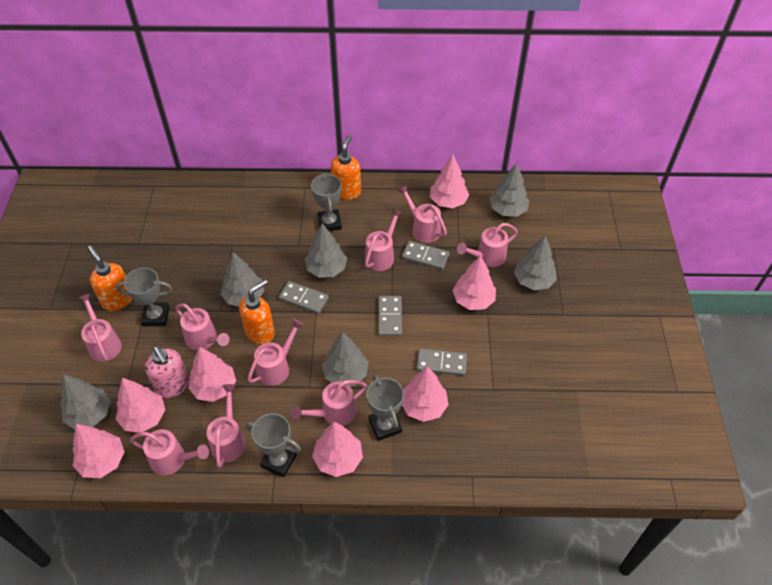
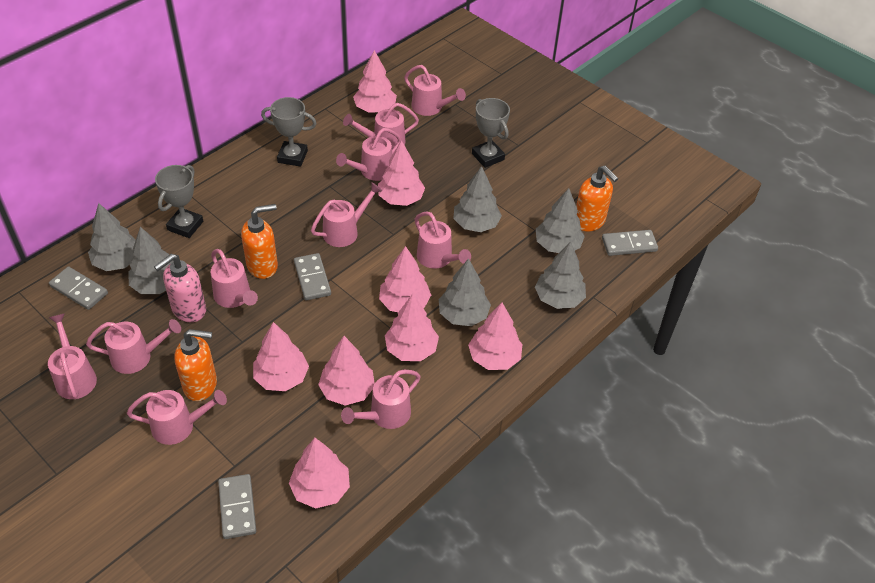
grey trophy: 4 -> 3
pink tree: 7 -> 8
pink watering can: 9 -> 10

